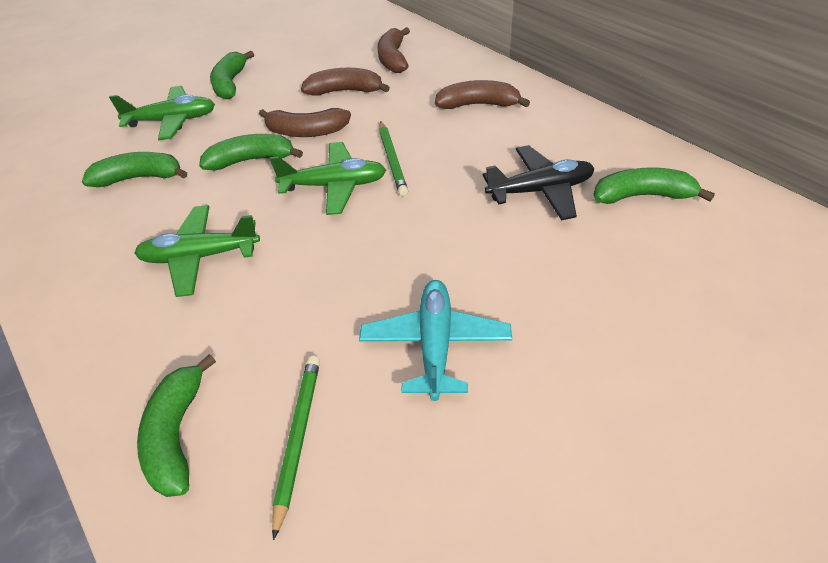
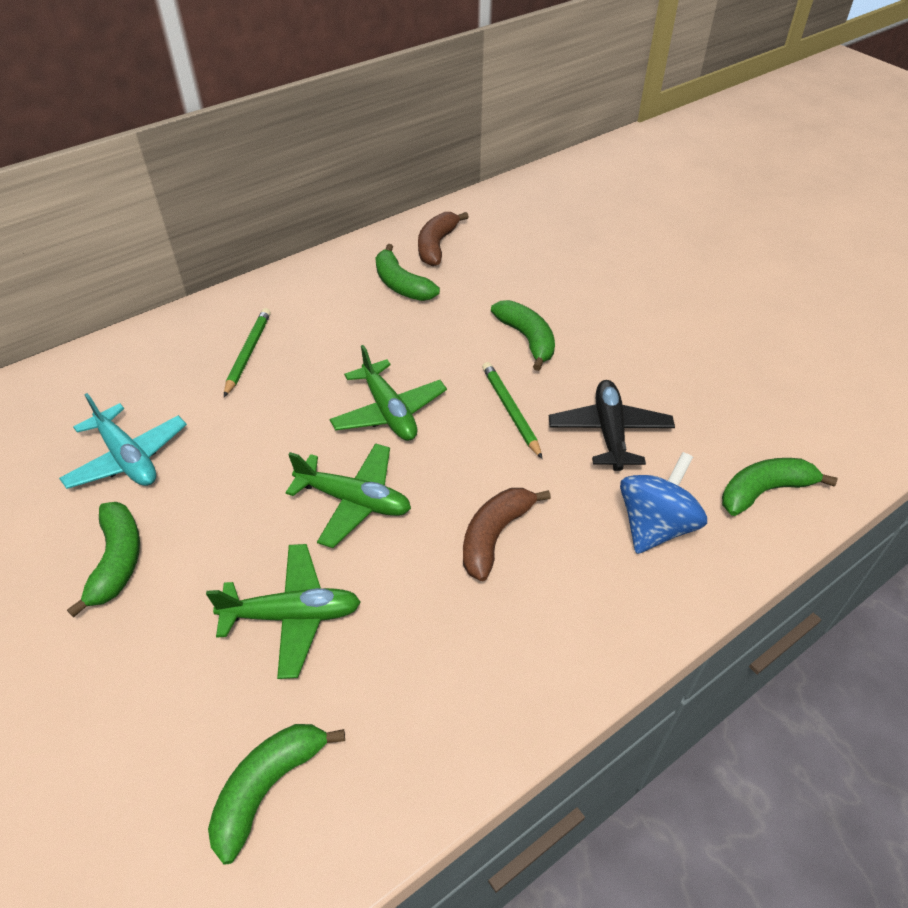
blue spinning top: 0 -> 1
brown banana: 4 -> 2

